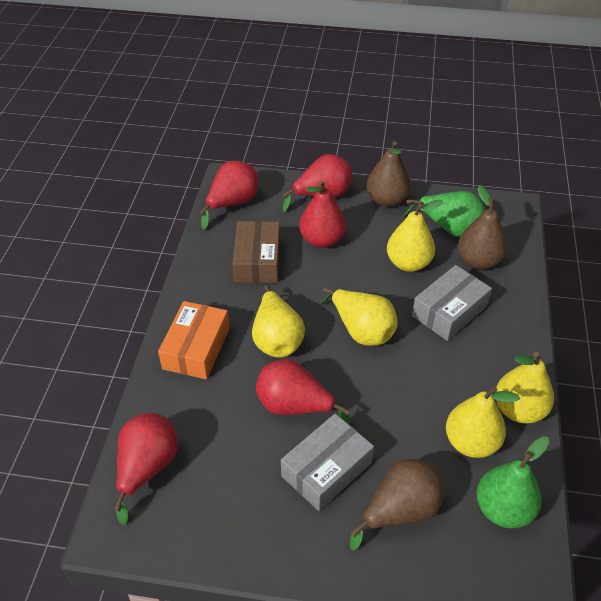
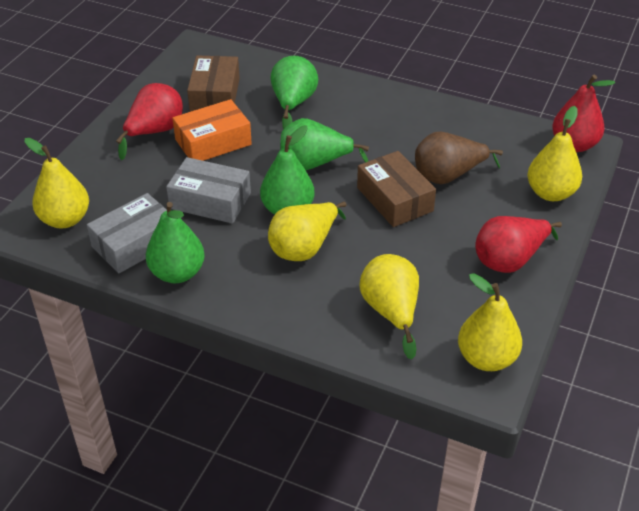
brown box: 1 -> 2
brown pear: 3 -> 1
green pear: 2 -> 4
red pear: 5 -> 3

